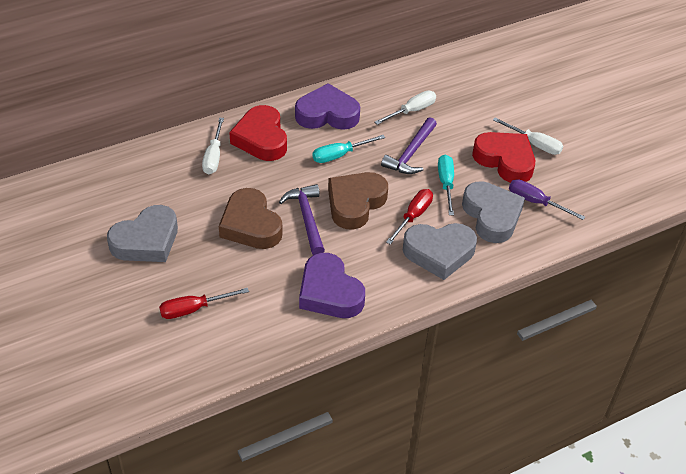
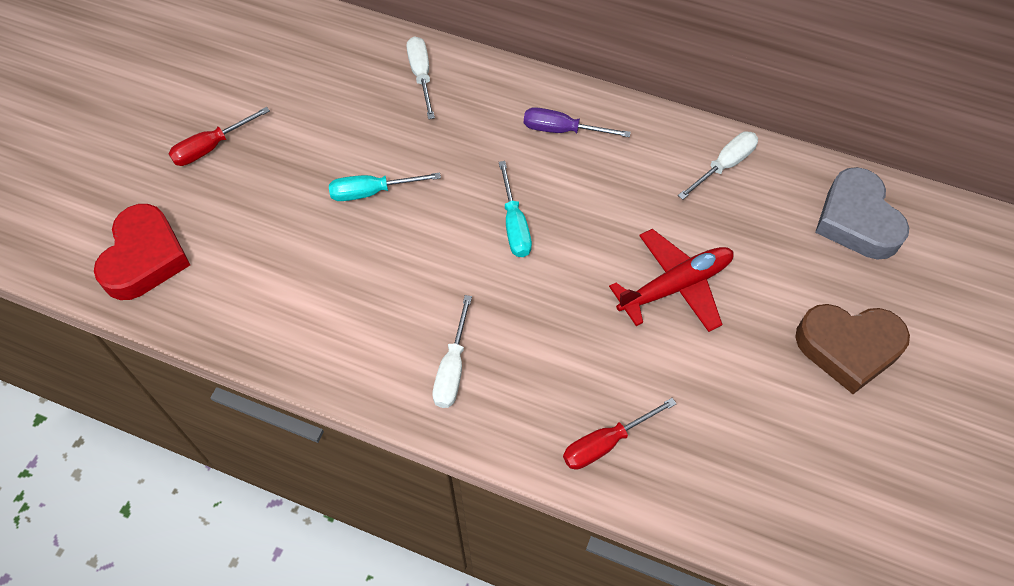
brown heart: 2 -> 1
grey heart: 3 -> 1
purple hammer: 2 -> 0
purple heart: 2 -> 0
red heart: 2 -> 1
red plane: 0 -> 1

